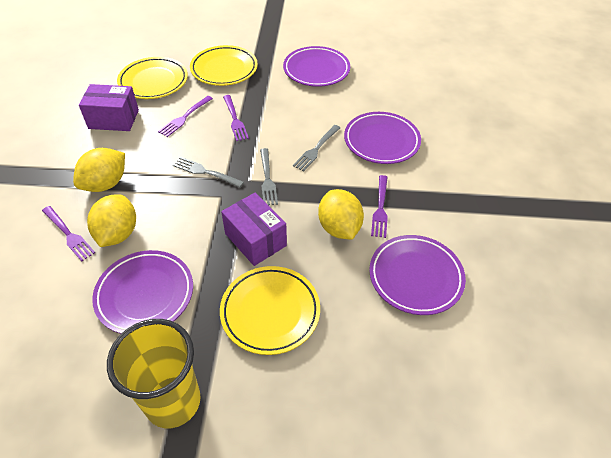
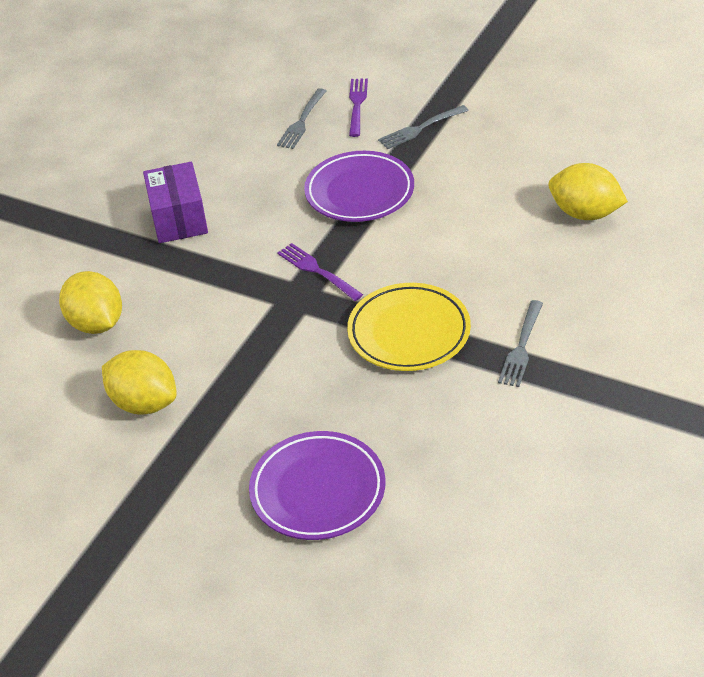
purple box: 2 -> 1
purple fork: 4 -> 2
purple plate: 4 -> 2
yellow cup: 1 -> 0
yellow plate: 3 -> 1

